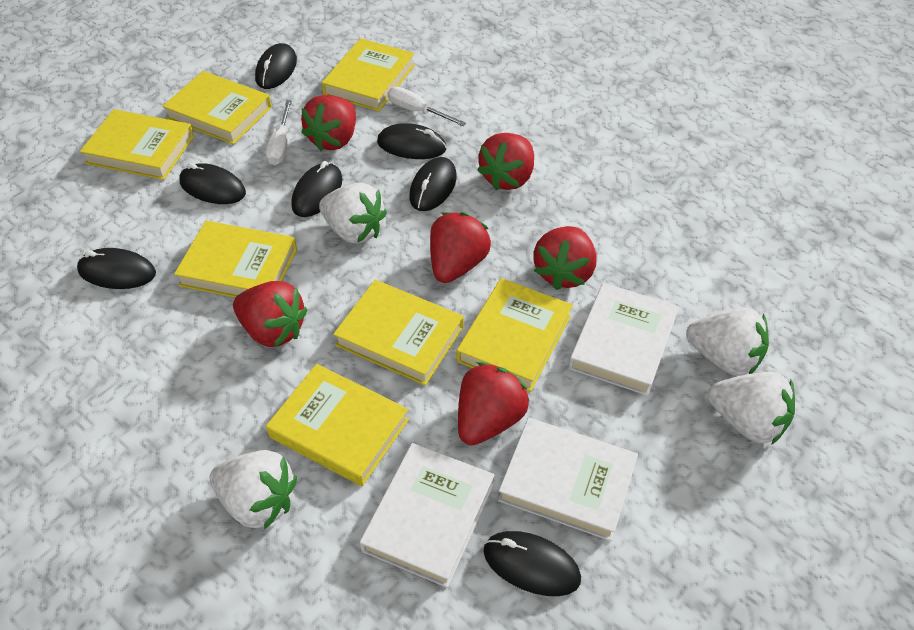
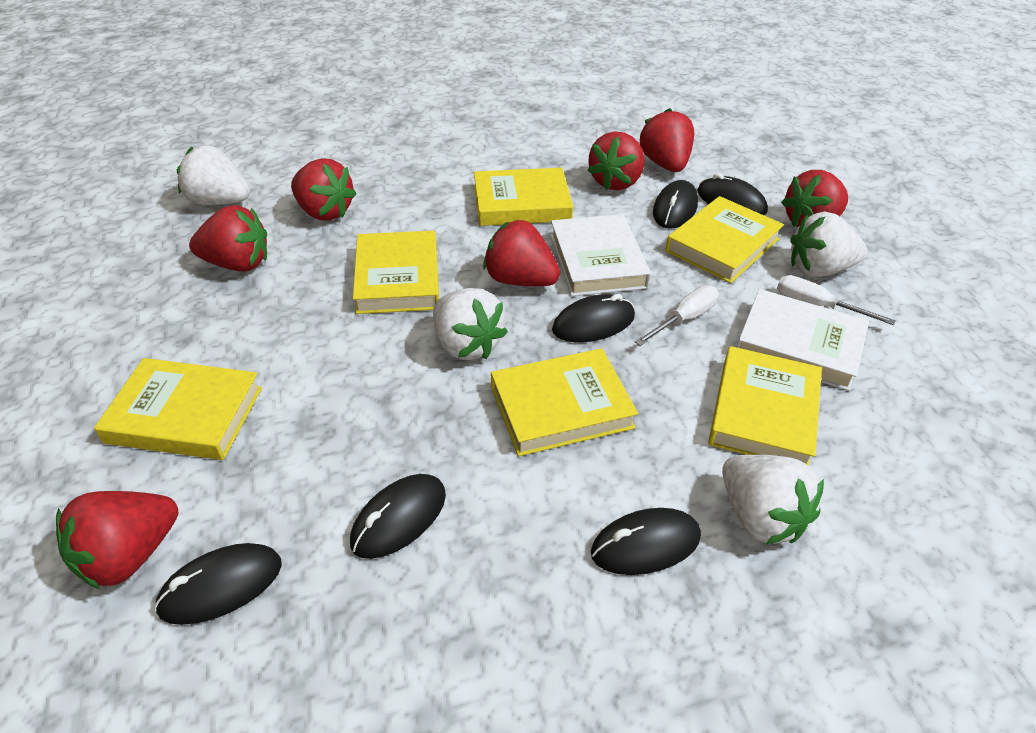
black mouse: 7 -> 6
red strawberry: 6 -> 7
white book: 3 -> 2
yellow book: 7 -> 6

